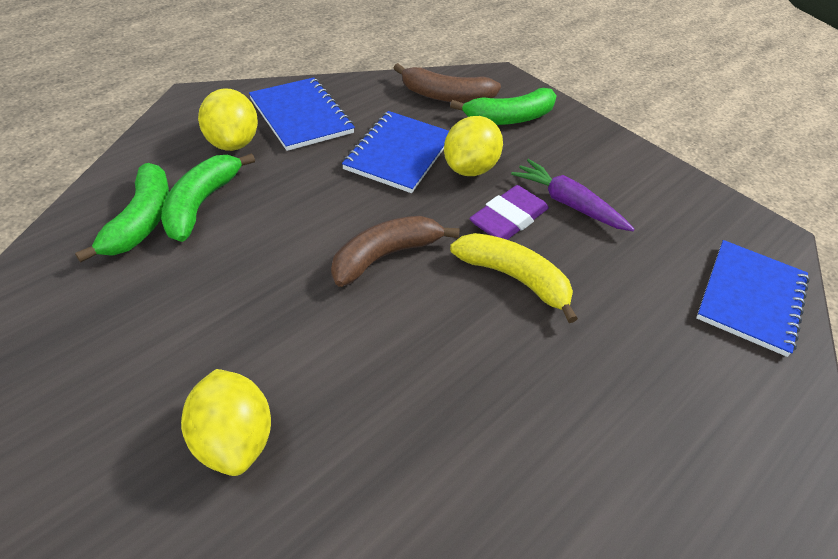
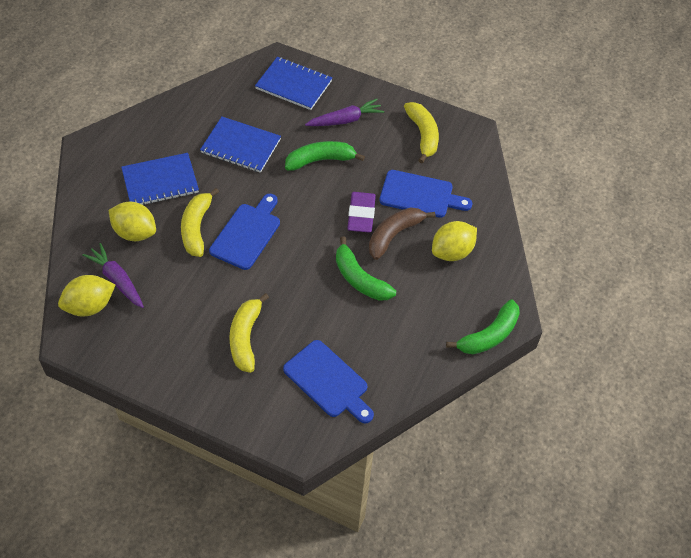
blue cutting board: 0 -> 3
brown banana: 2 -> 1
purple carrot: 1 -> 2
yellow banana: 1 -> 3

